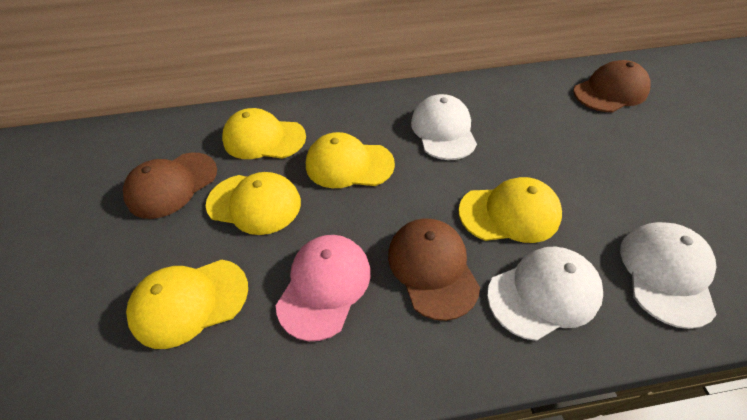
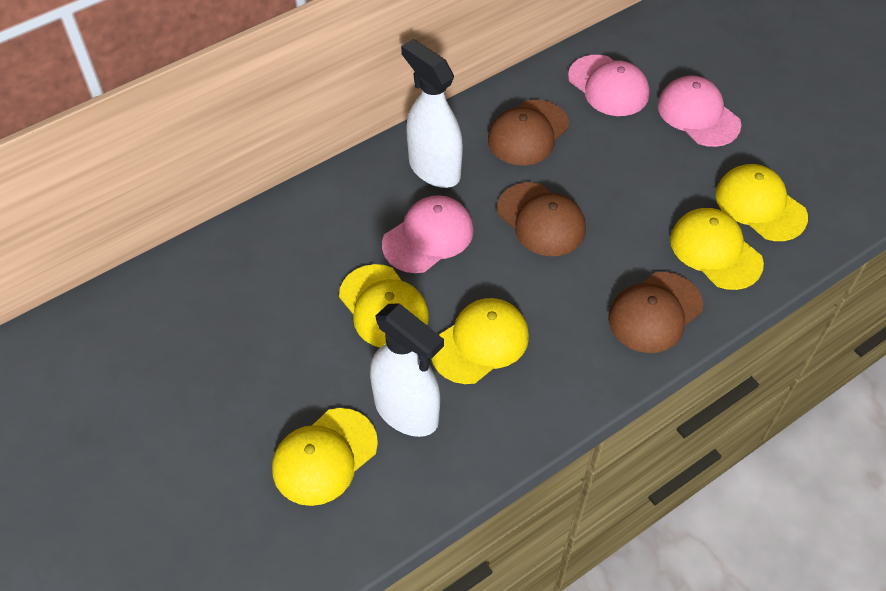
pink cap: 1 -> 3
white cap: 3 -> 0
white spray bottle: 0 -> 2

